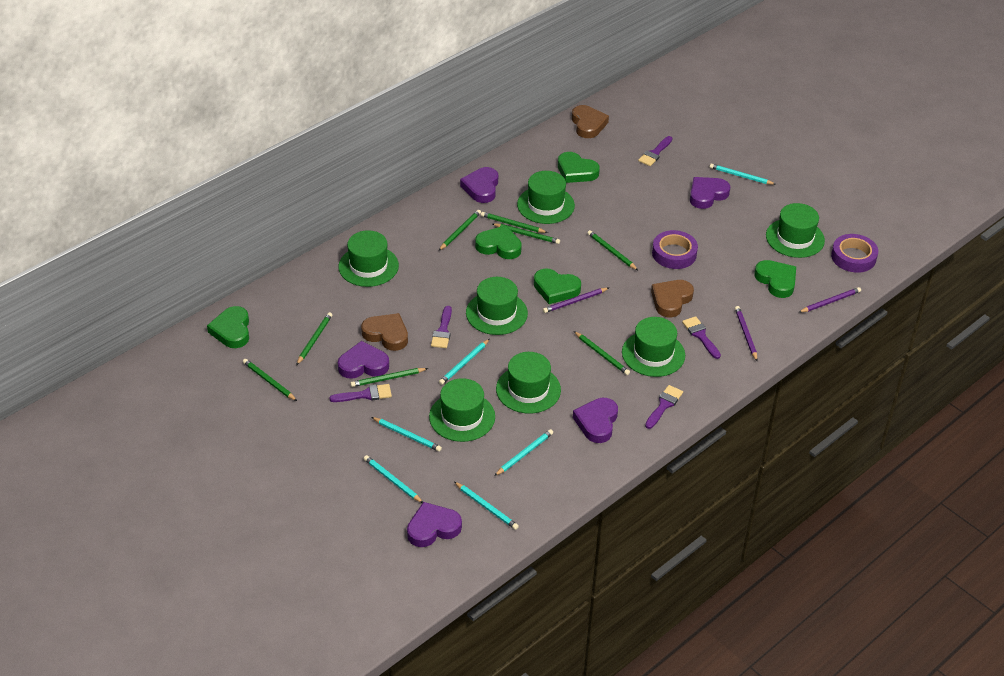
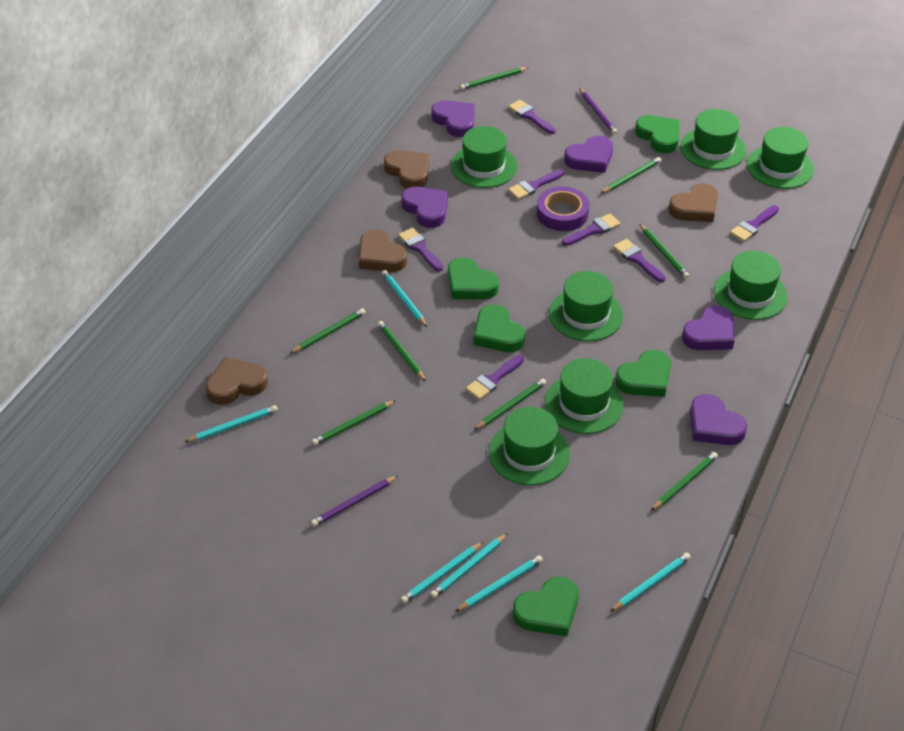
brown heart: 3 -> 4
purple brush: 5 -> 7
purple pencil: 3 -> 2
purple tape: 2 -> 1

